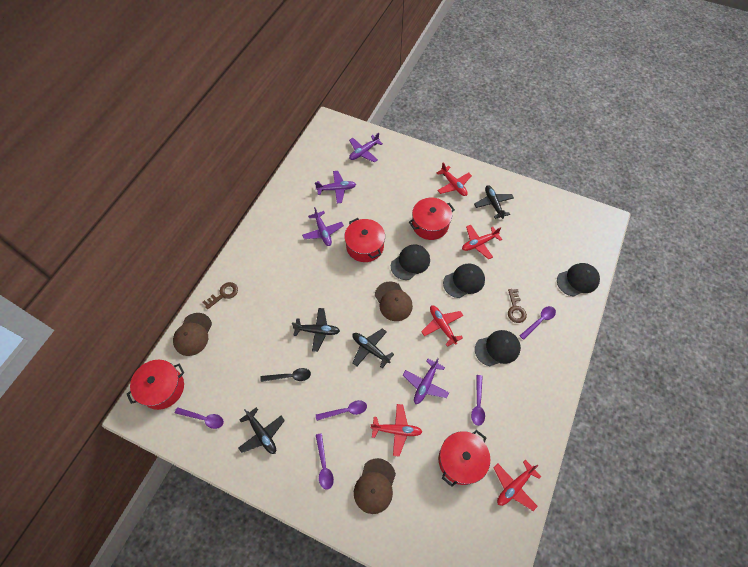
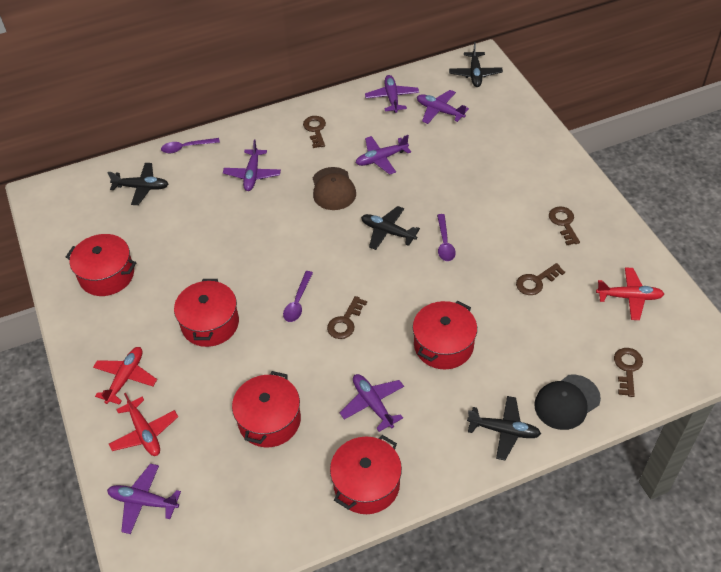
black cap: 4 -> 1
black spoon: 1 -> 0
brown cap: 3 -> 1
brown key: 2 -> 5
purple plane: 4 -> 6
purple spoon: 5 -> 3
red plane: 5 -> 3
red pot: 4 -> 5

